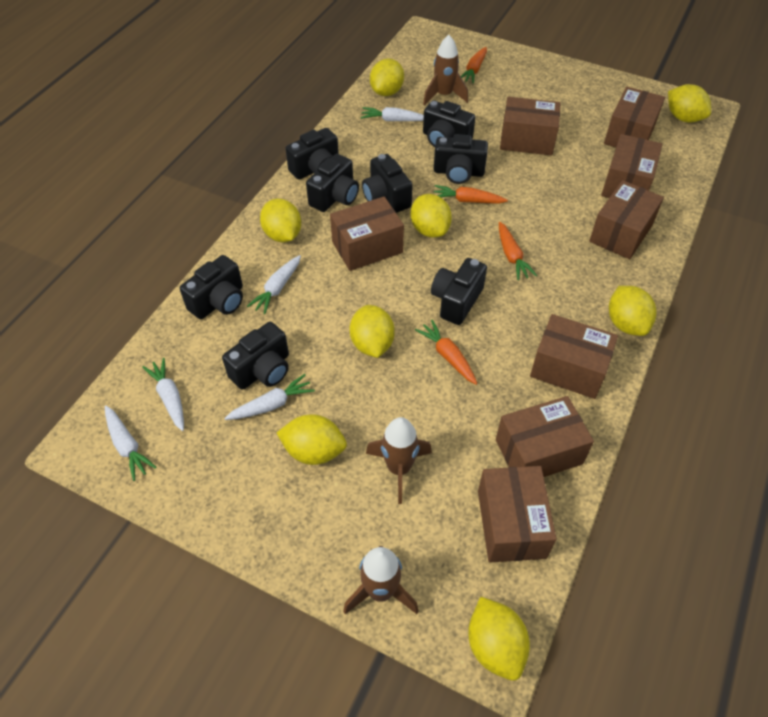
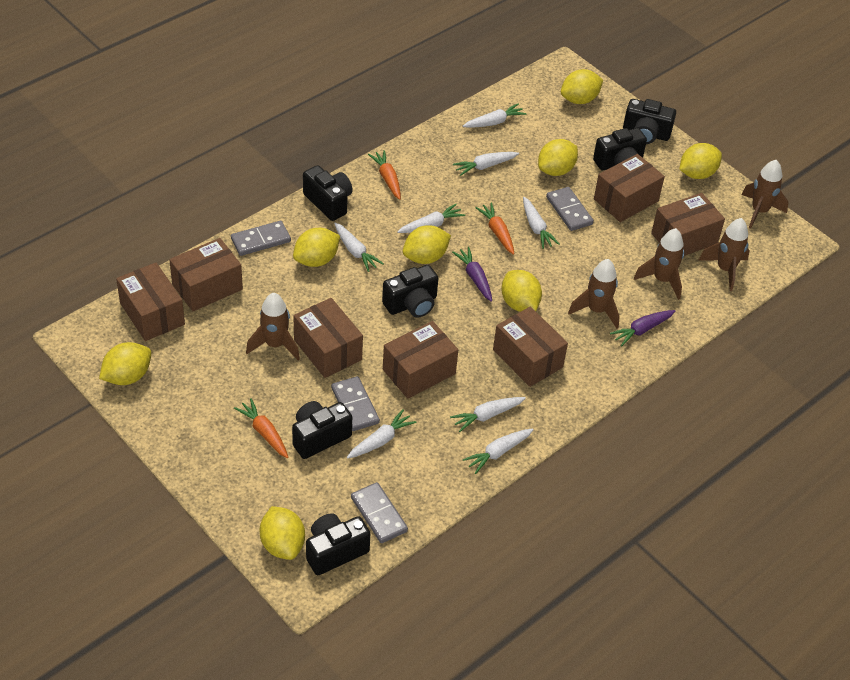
black camera: 8 -> 6
brown box: 8 -> 7
brown rocket: 3 -> 5
grey domino: 0 -> 4
orange carrot: 4 -> 3
purple carrot: 0 -> 2
white carrot: 5 -> 8

